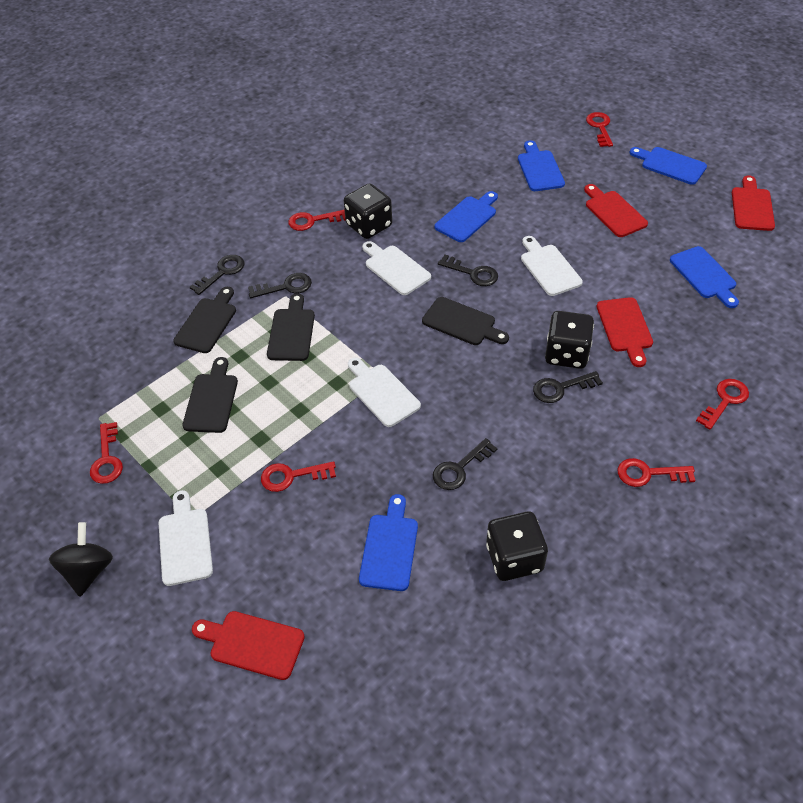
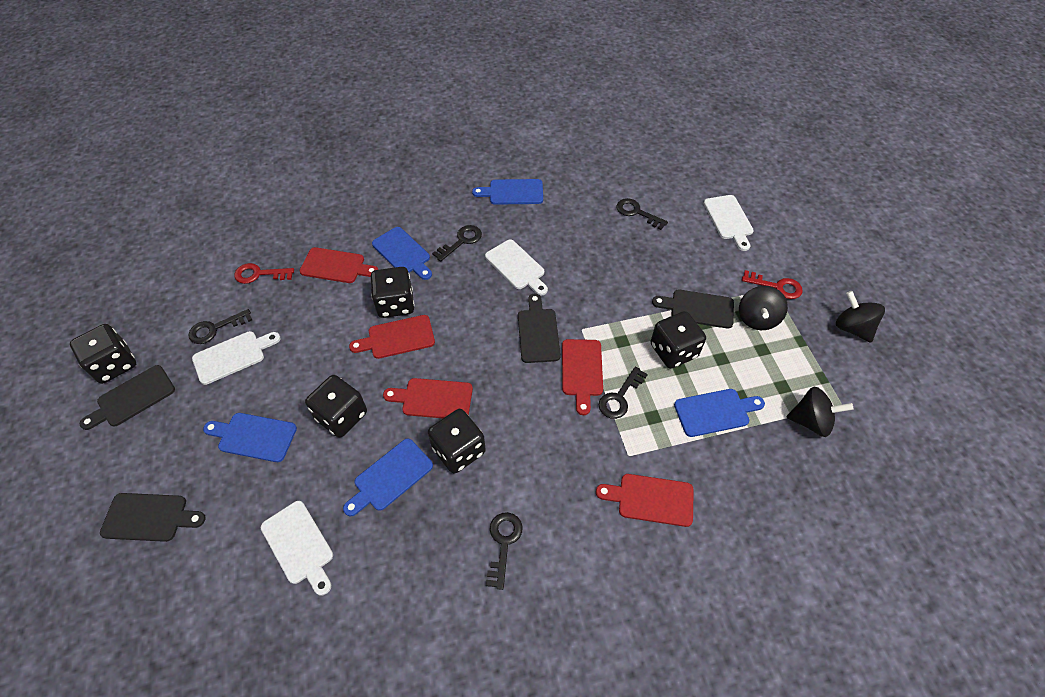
black dice: 3 -> 5
black spinning top: 1 -> 3
red cutting board: 4 -> 5
red key: 6 -> 2

